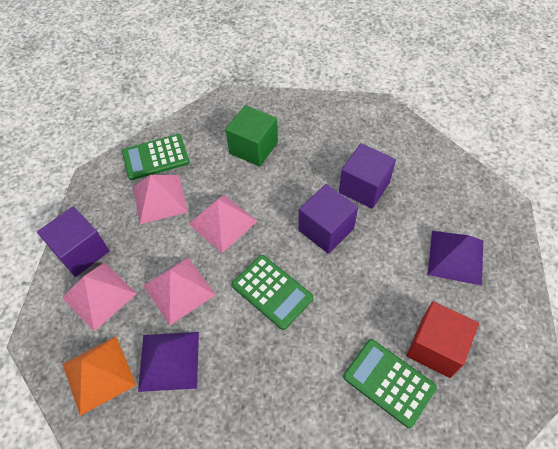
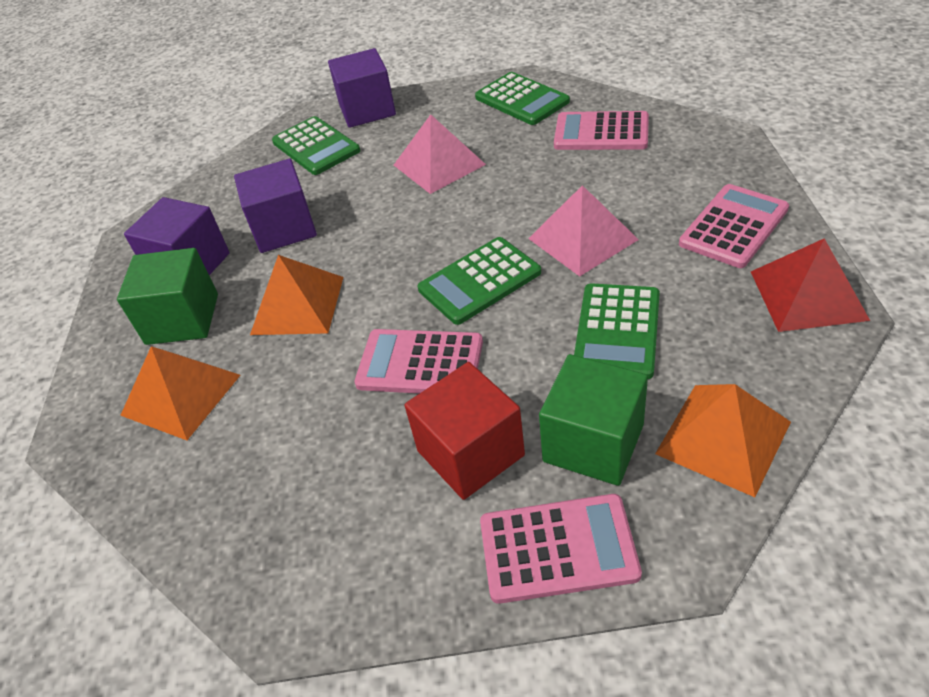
green calculator: 3 -> 4
green cube: 1 -> 2
orange pyramid: 1 -> 3
pink calculator: 0 -> 4
pink pyramid: 4 -> 2
purple pyramid: 2 -> 0
red pyramid: 0 -> 1

